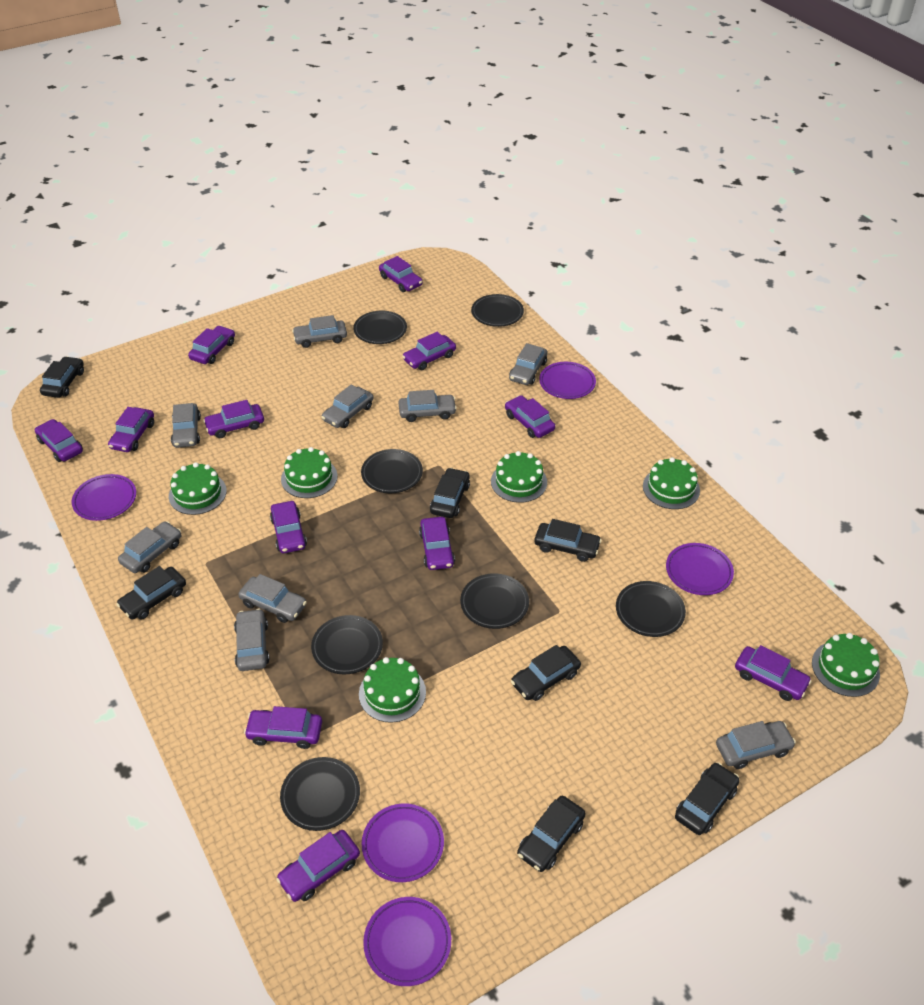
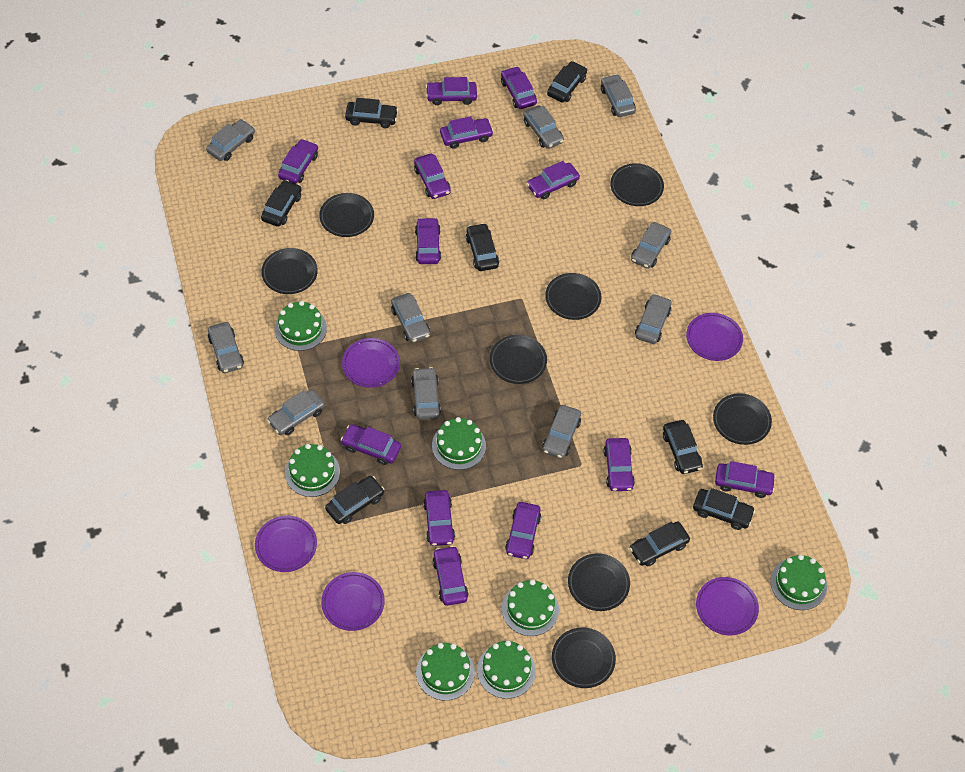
black car: 7 -> 8
black plate: 7 -> 8
green cake: 6 -> 7
grey car: 9 -> 10
purple car: 12 -> 13

